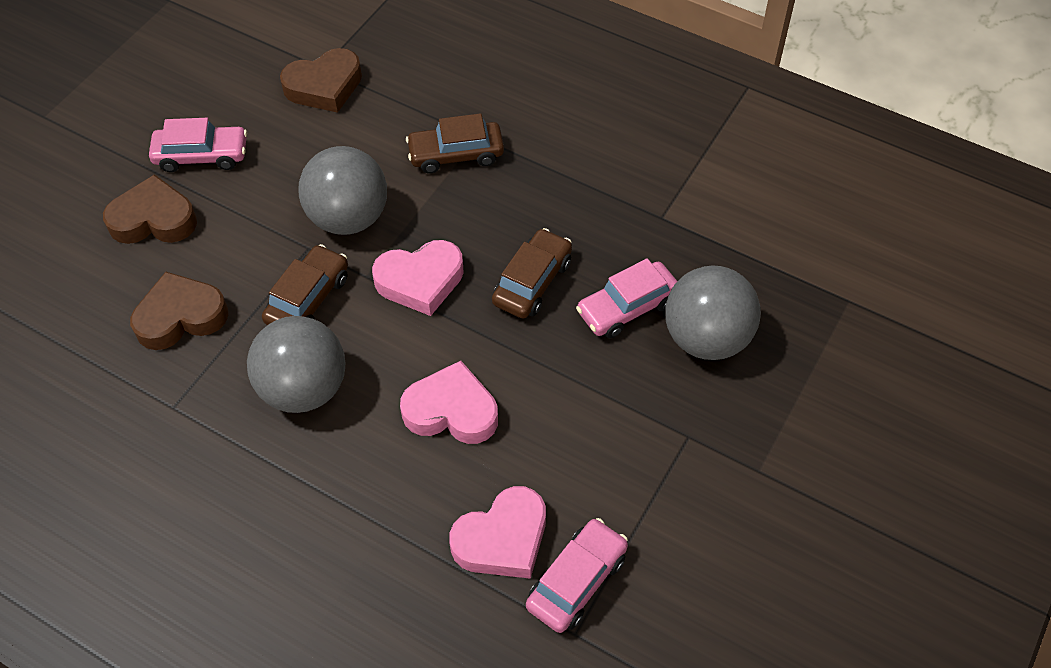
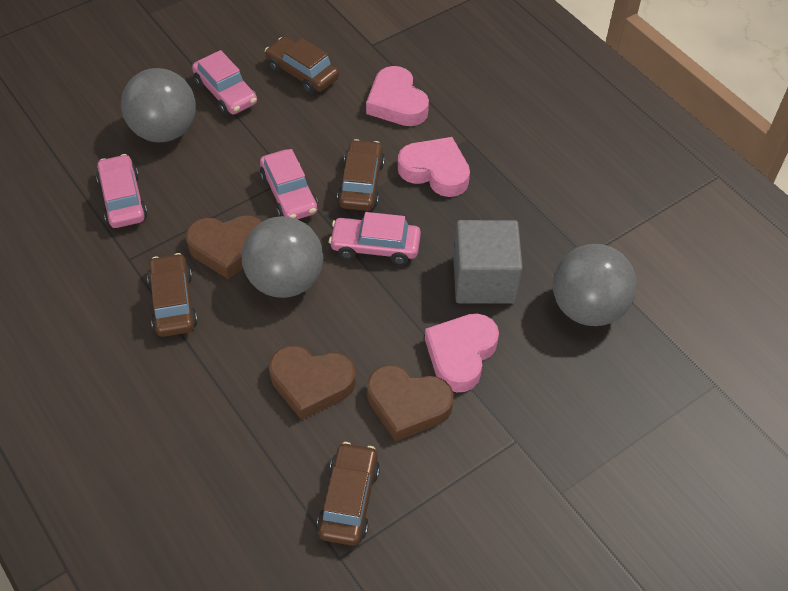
brown car: 3 -> 4
grey cube: 0 -> 1
pink car: 3 -> 4

